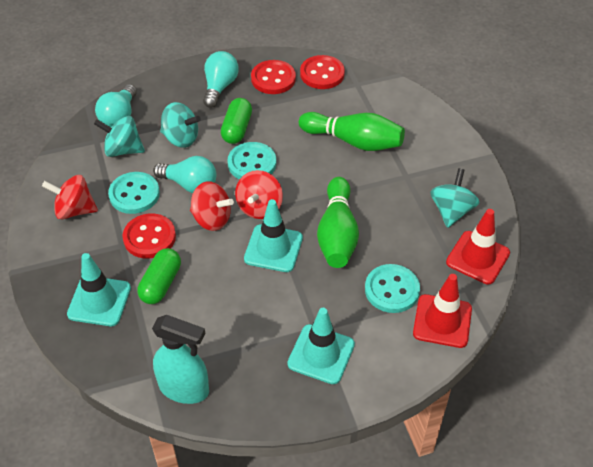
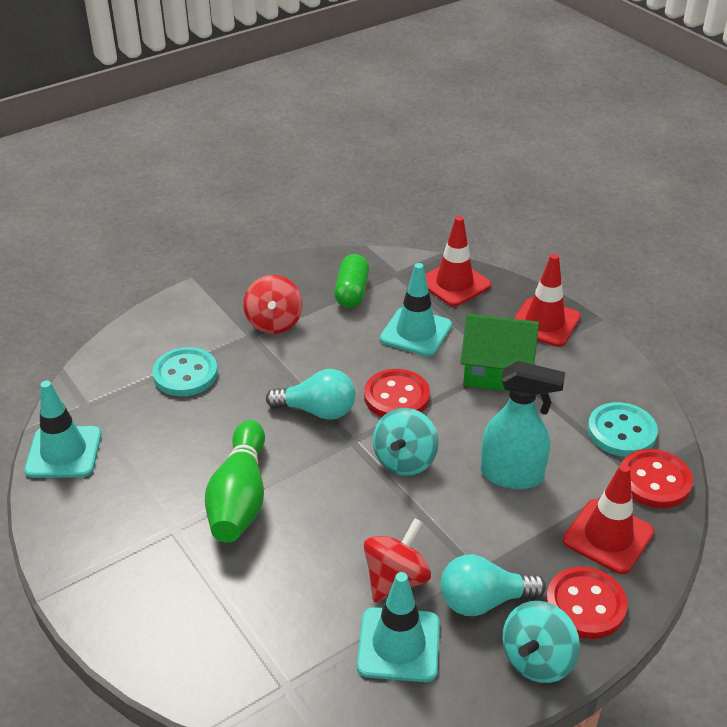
green bowling pin: 2 -> 1
green capsule: 2 -> 1
green house: 0 -> 1
red spinning top: 3 -> 2
red traffic cone: 2 -> 3
turquoise button: 3 -> 2
turquoise light bulb: 3 -> 2
turquoise spinning top: 3 -> 2

